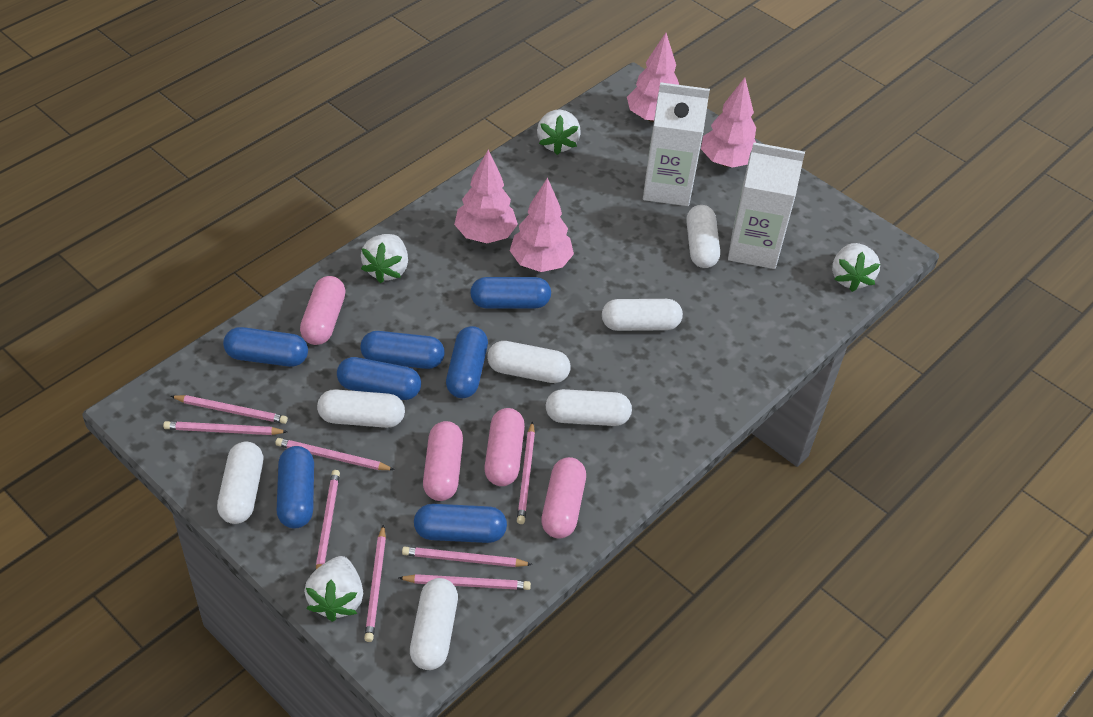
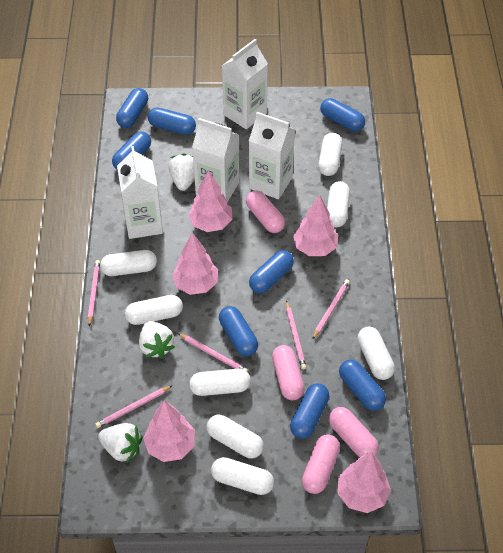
blue capsule: 7 -> 8
pink pencil: 8 -> 5
pink tree: 4 -> 5
white capsule: 7 -> 8
white carton: 2 -> 4
white strawberry: 4 -> 3

